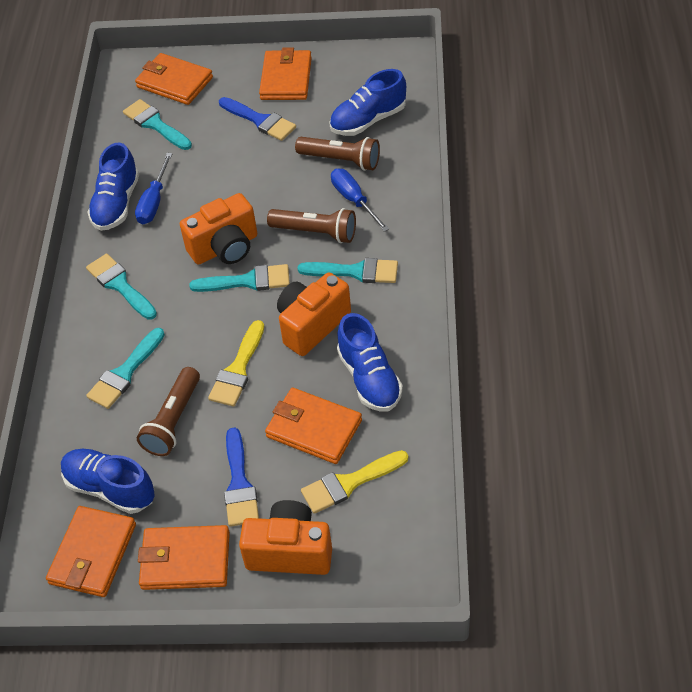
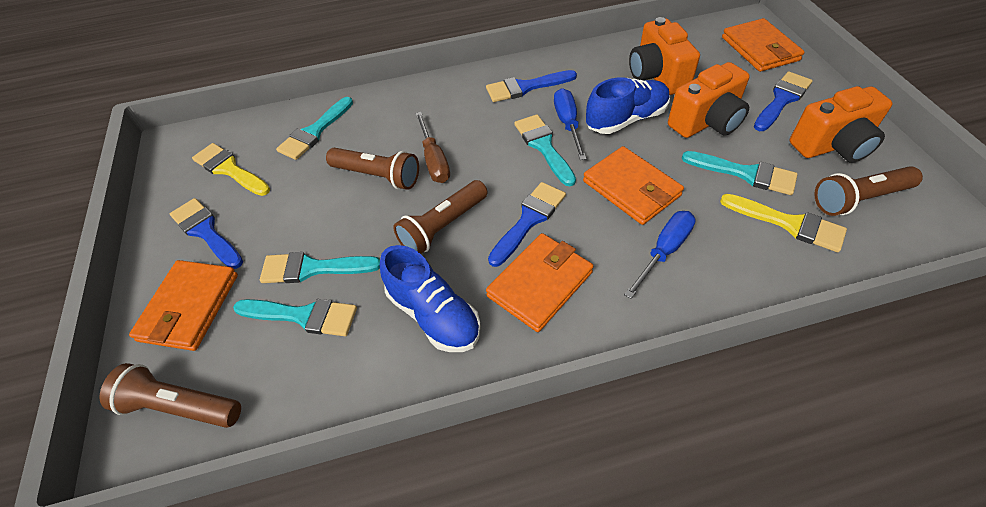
blue brush: 2 -> 4
blue shoe: 4 -> 2
brown flashlight: 3 -> 4
brown screwdriver: 0 -> 1
orange wallet: 5 -> 4

